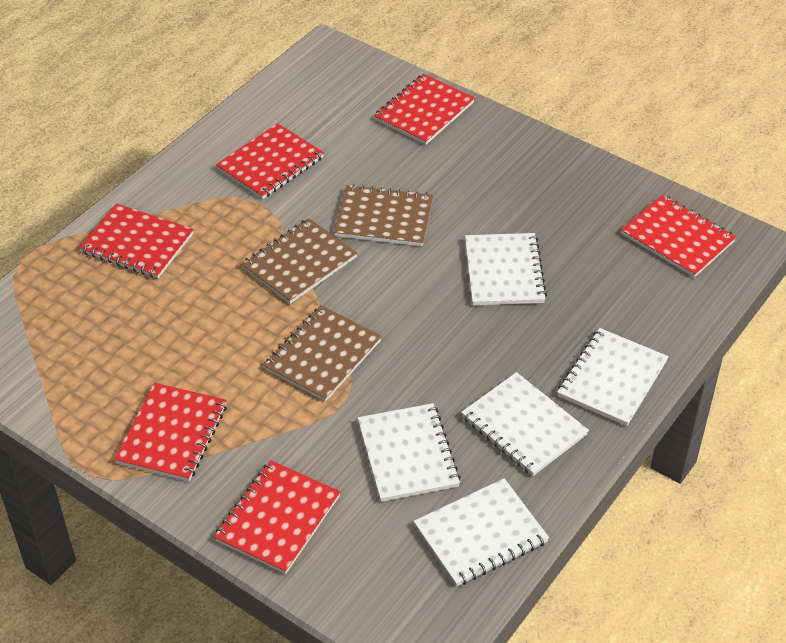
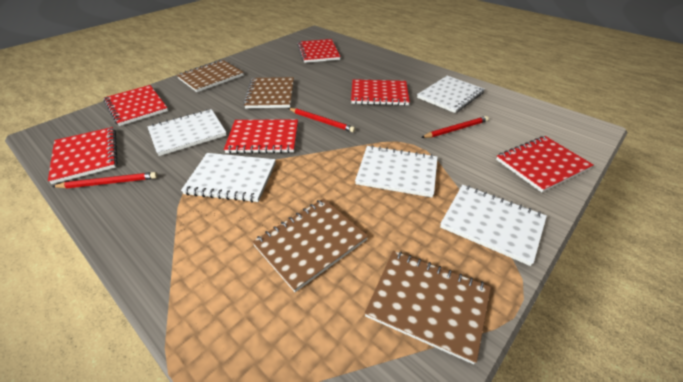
brown notebook: 3 -> 4
red pencil: 0 -> 3

